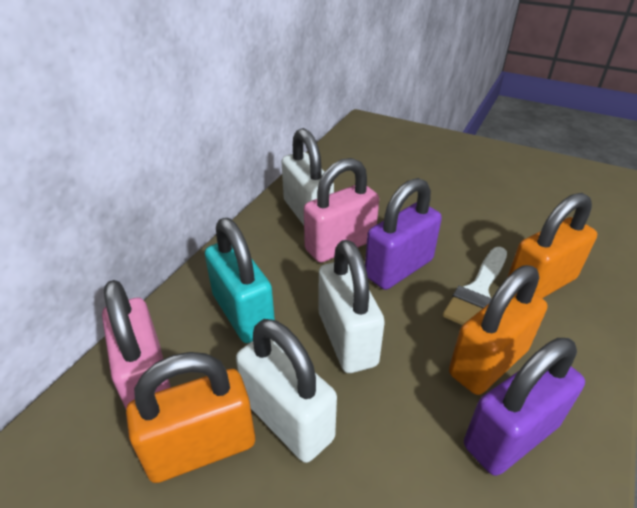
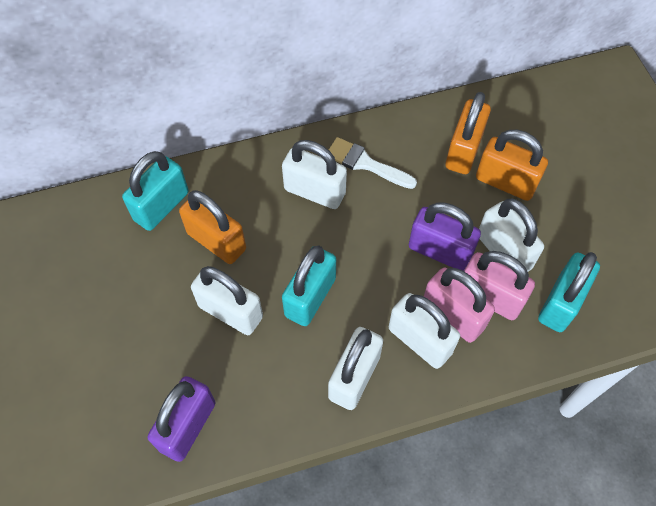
turquoise padlock: 1 -> 3
white padlock: 3 -> 5

